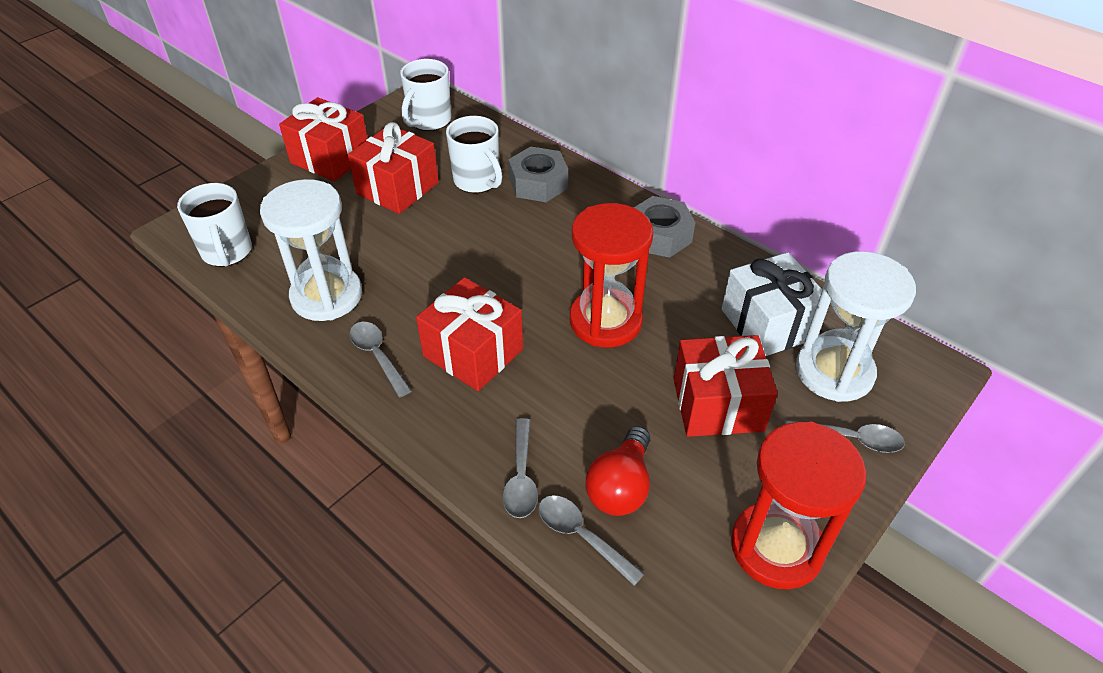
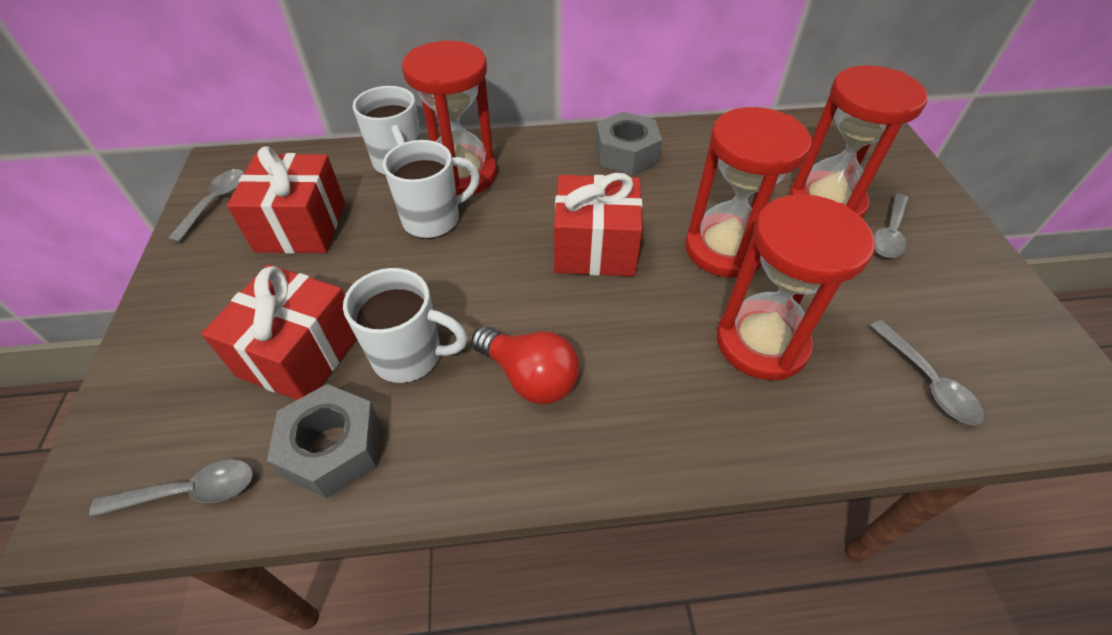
red gift: 4 -> 3
red hourglass: 2 -> 4
white gift: 1 -> 0
white hourglass: 2 -> 0

